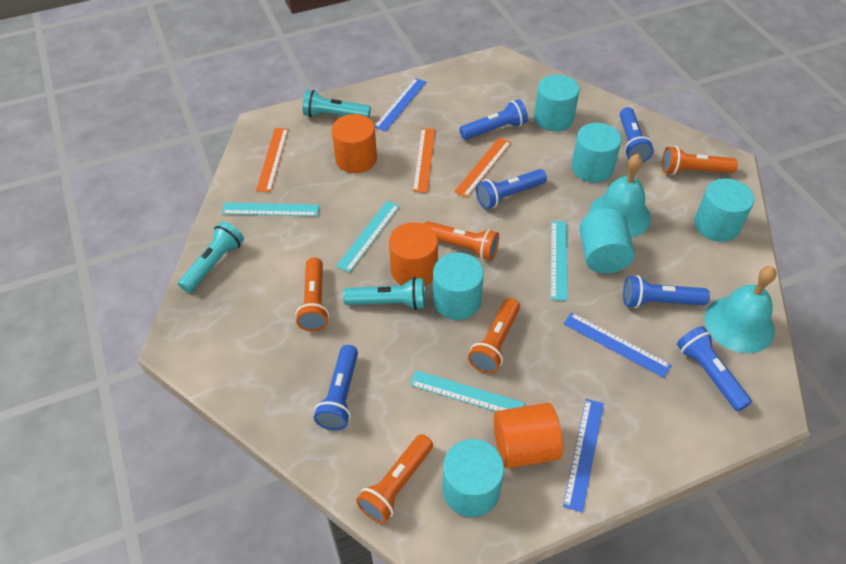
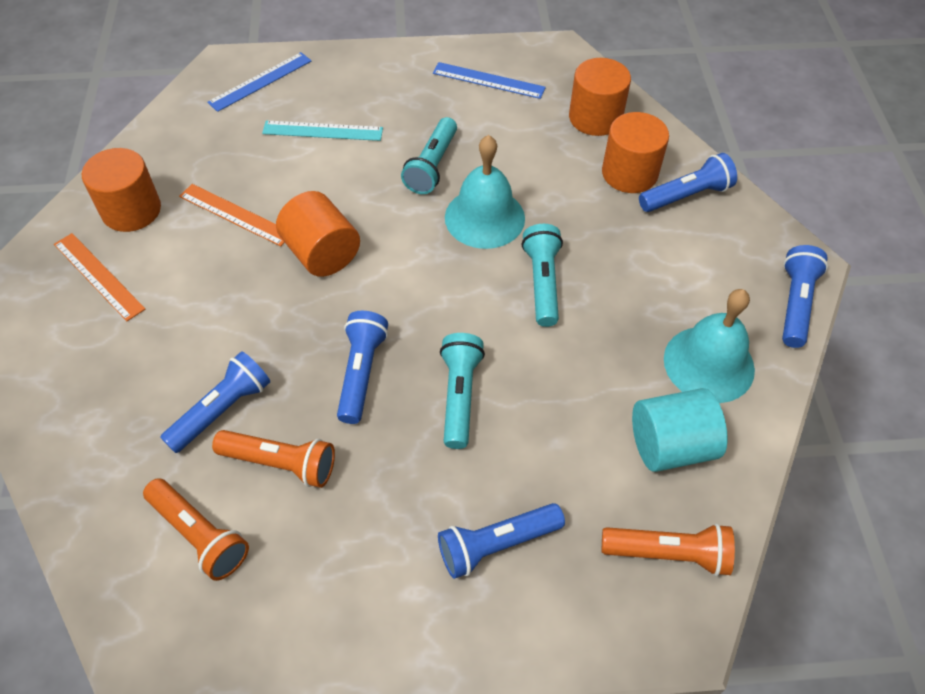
blue flashlight: 6 -> 5
blue ruler: 3 -> 2
orange cylinder: 3 -> 4
orange flashlight: 5 -> 3
orange ruler: 3 -> 2
turquoise cylinder: 6 -> 1
turquoise ruler: 4 -> 1

